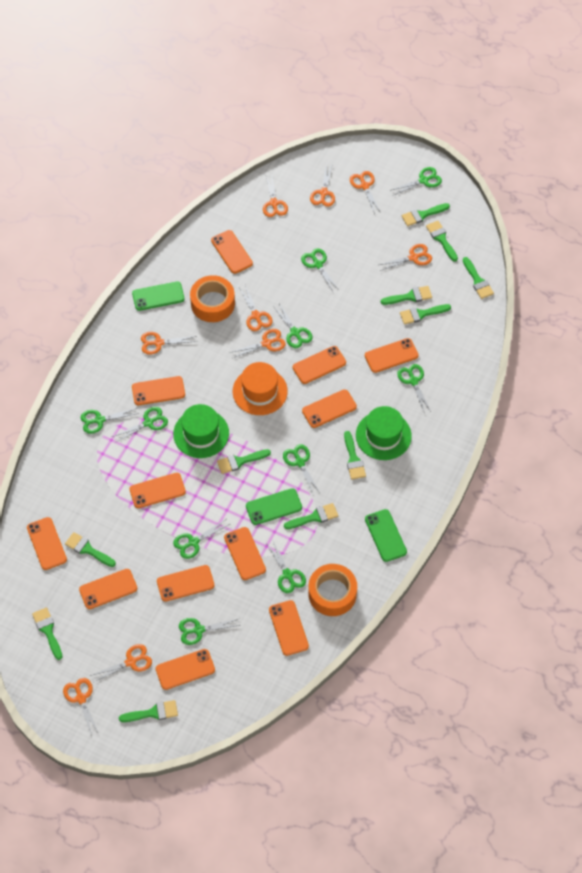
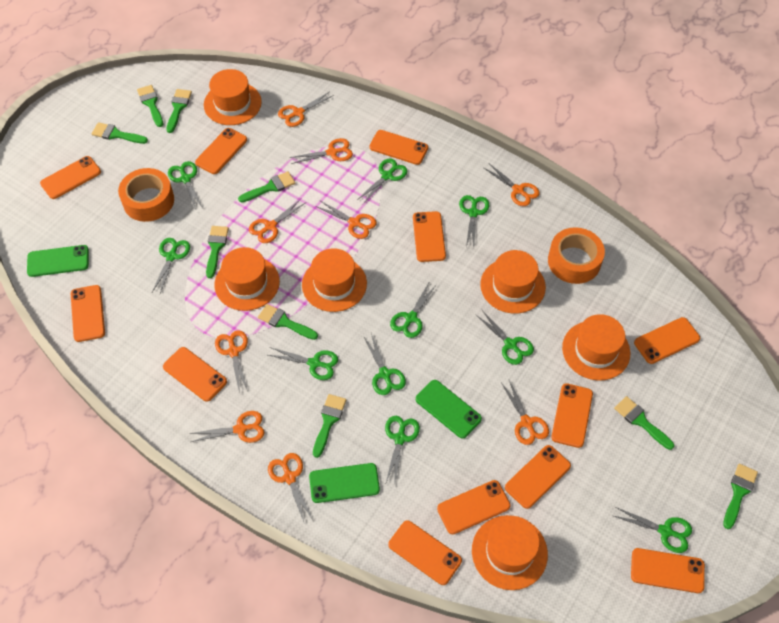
green brush: 11 -> 9
green hat: 2 -> 0
orange hat: 1 -> 6

